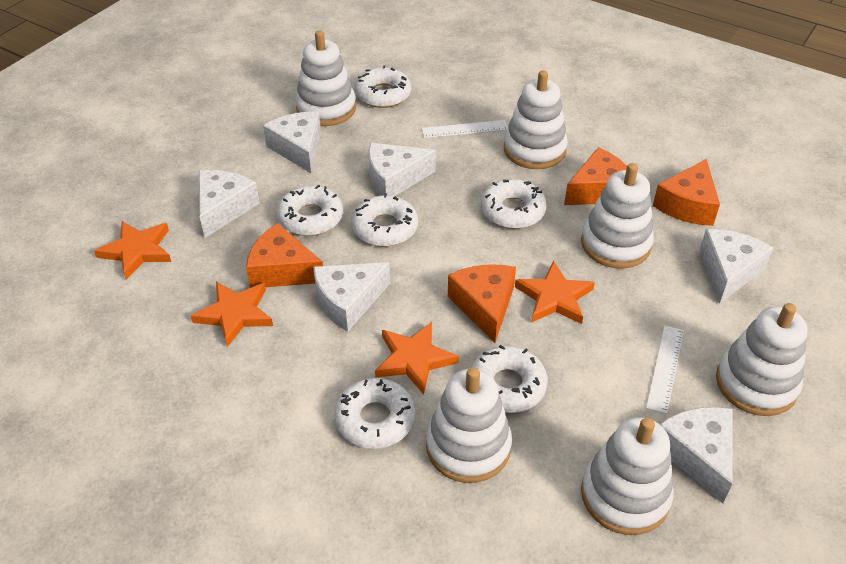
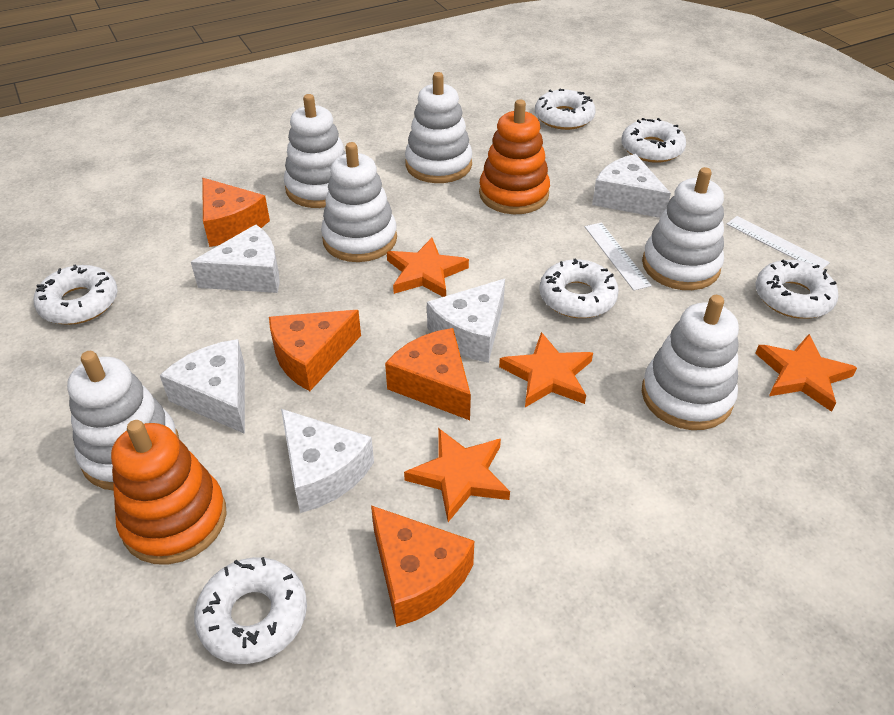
orange stacking toy: 0 -> 2
white cheese: 6 -> 5

